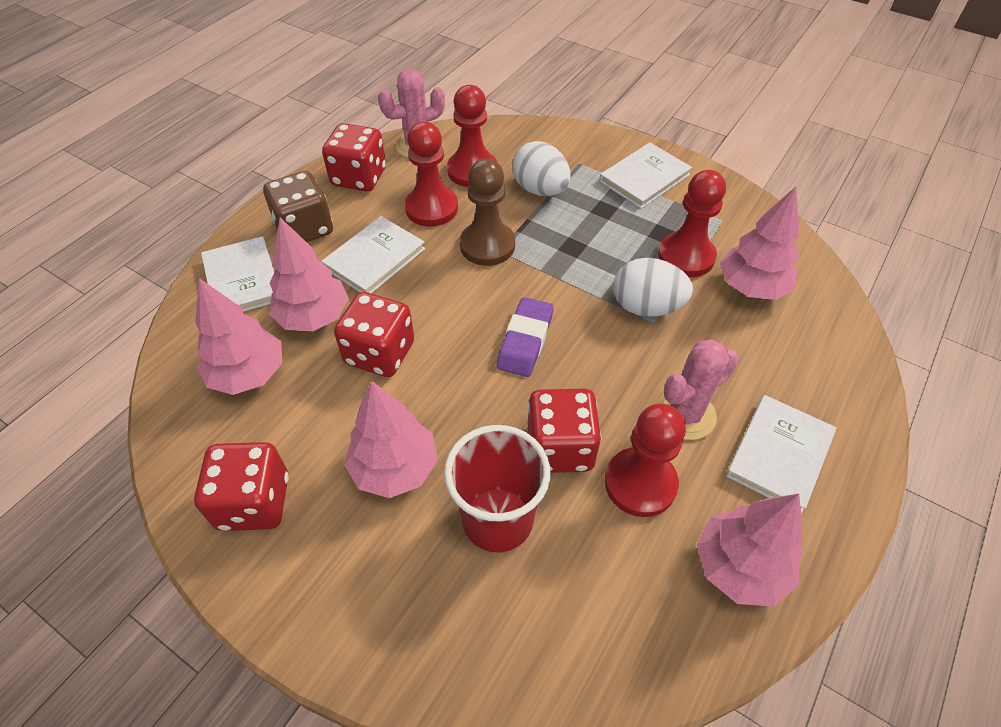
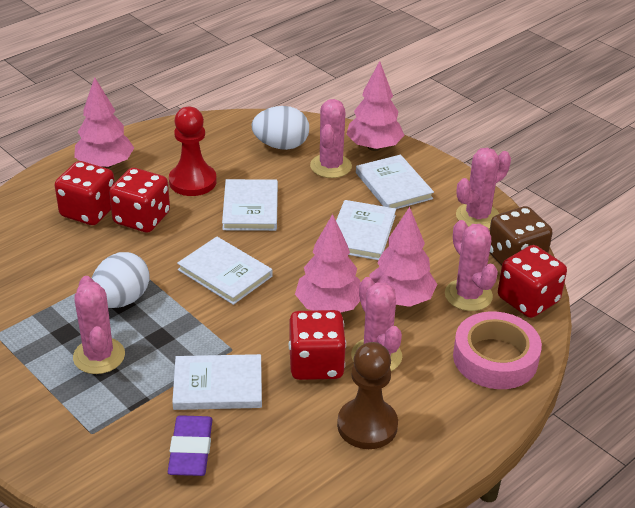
pink cactus: 2 -> 5
pink tape: 0 -> 1
pink tree: 5 -> 4
red cup: 1 -> 0
red pawn: 4 -> 1
white book: 4 -> 5

